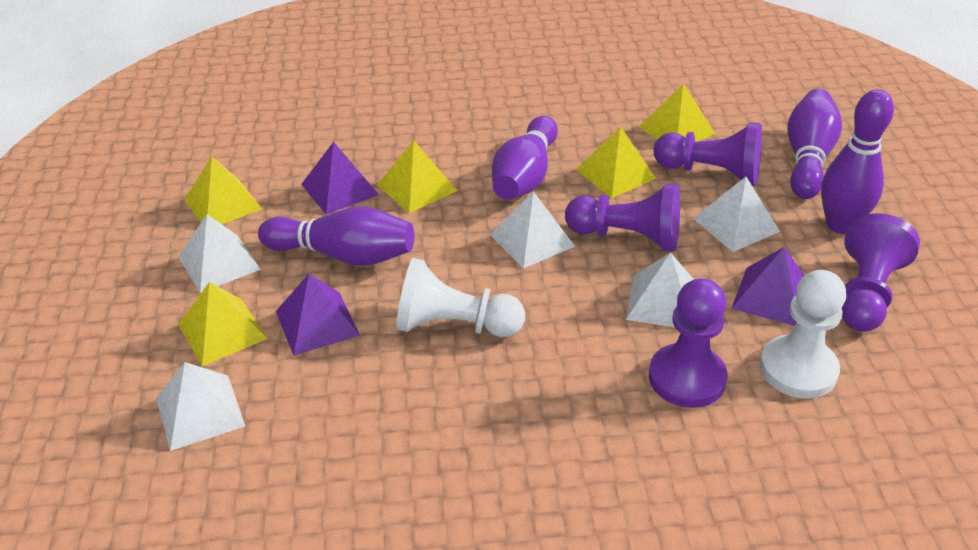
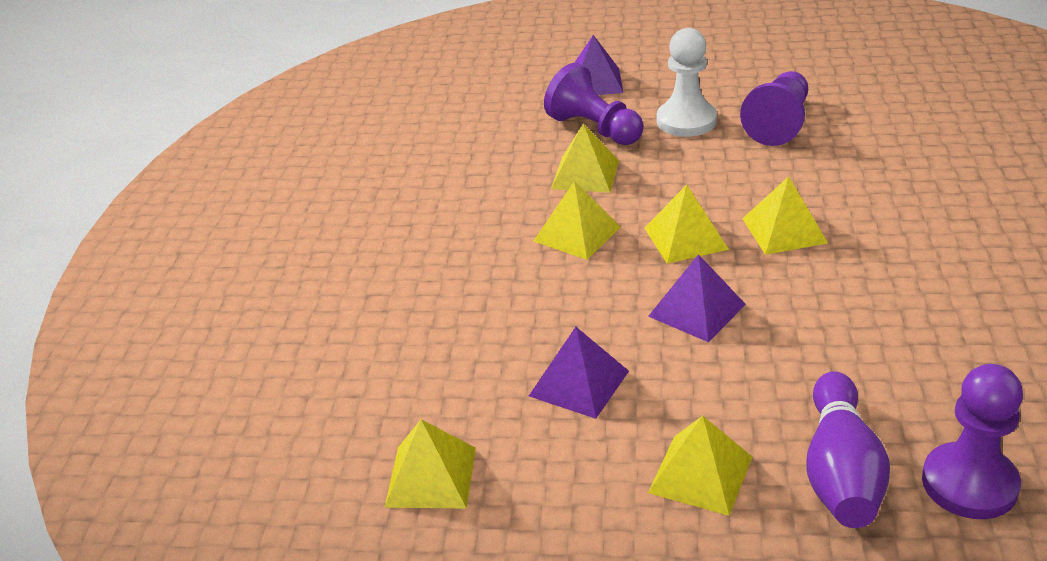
purple bowling pin: 4 -> 1
purple pawn: 4 -> 3
white pawn: 2 -> 1
white pyramid: 5 -> 0
yellow pyramid: 5 -> 6

